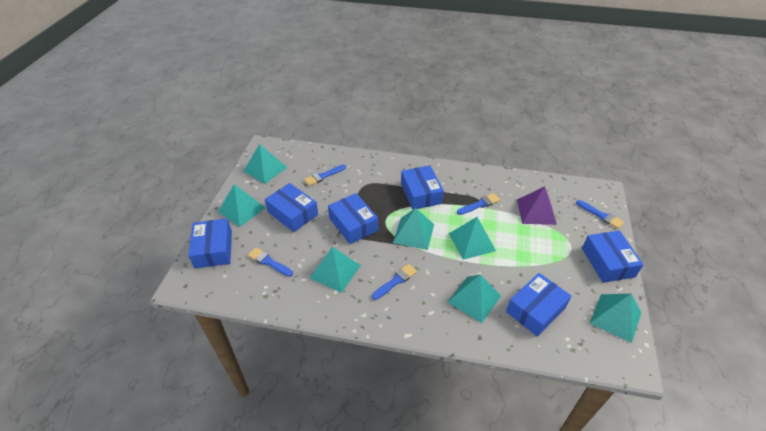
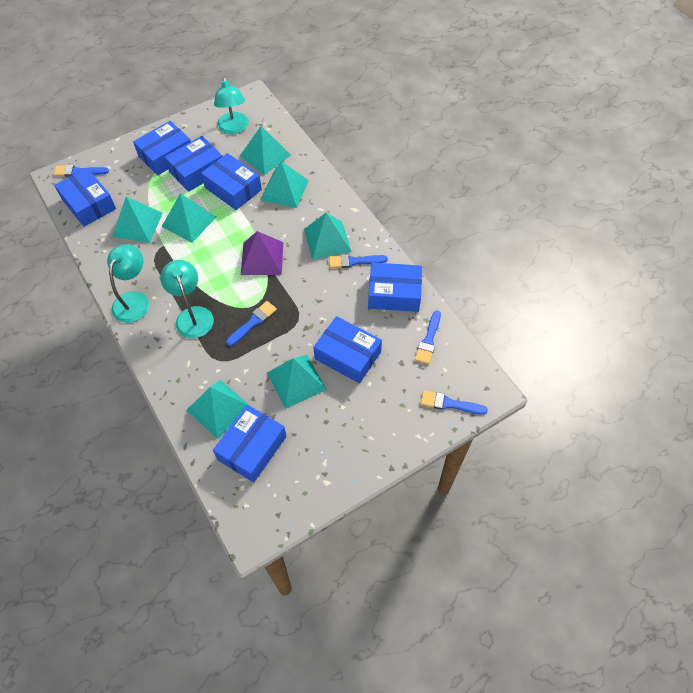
blue box: 6 -> 7
turquoise lamp: 0 -> 3

